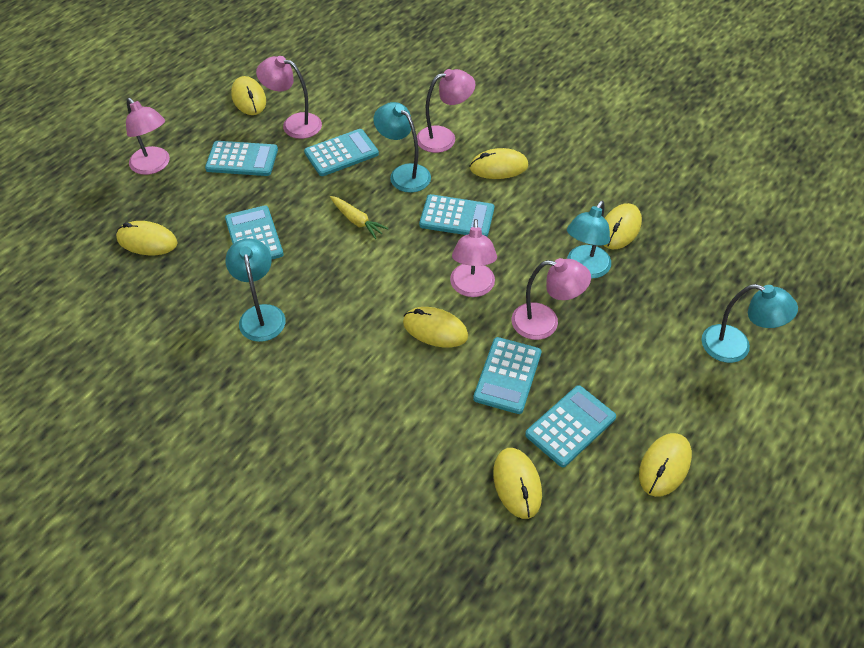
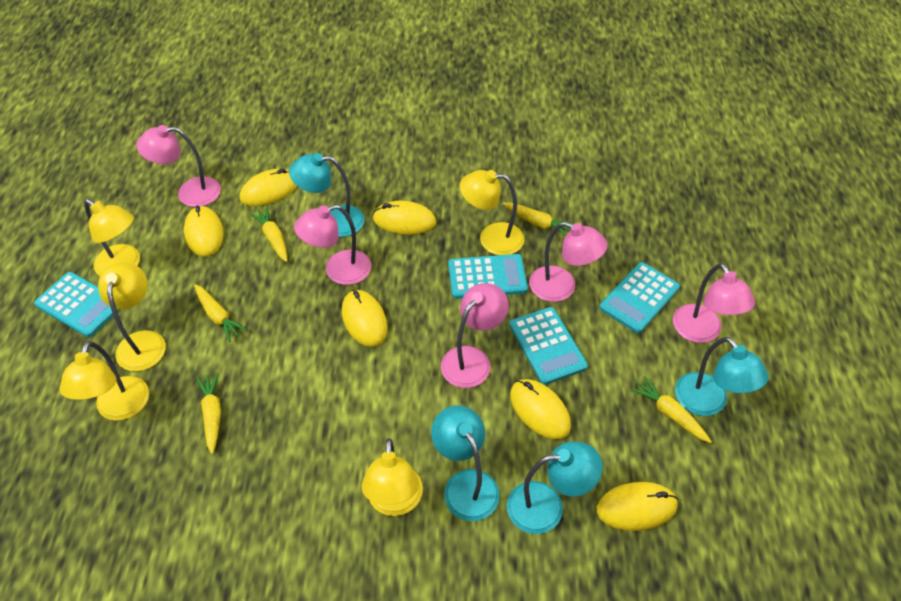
turquoise calculator: 6 -> 4
yellow carrot: 1 -> 5
yellow lamp: 0 -> 5
yellow mouse: 7 -> 6

